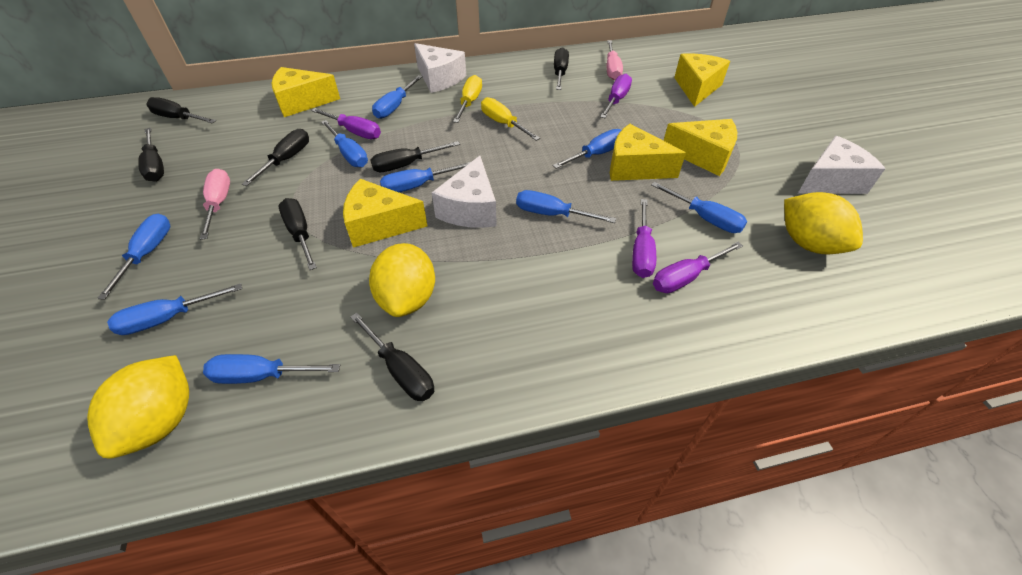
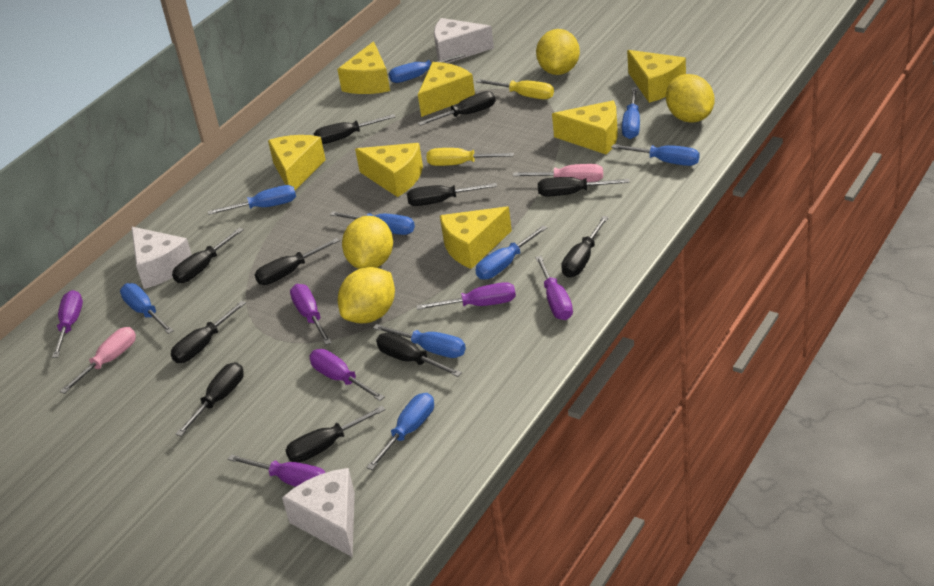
black screwdriver: 7 -> 11
purple screwdriver: 4 -> 6
yellow cheese: 5 -> 7
yellow lemon: 3 -> 4

